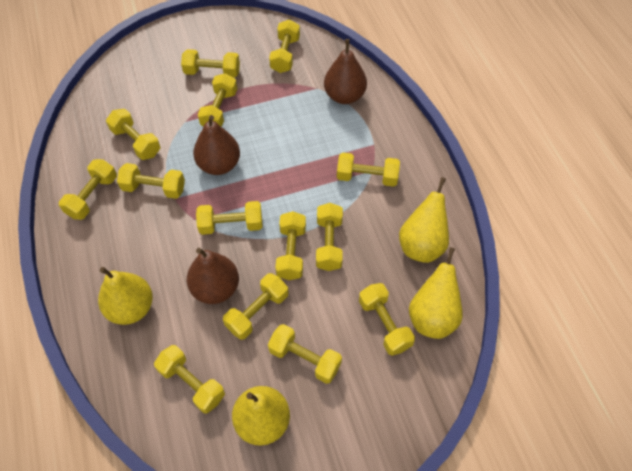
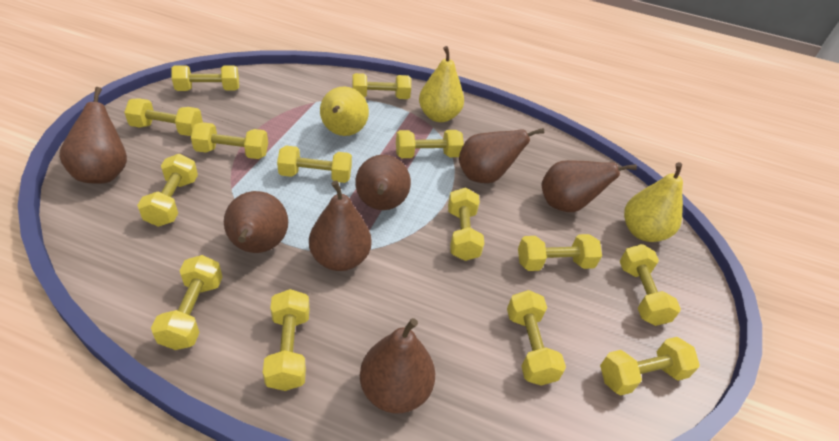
brown pear: 3 -> 7
yellow pear: 4 -> 3

